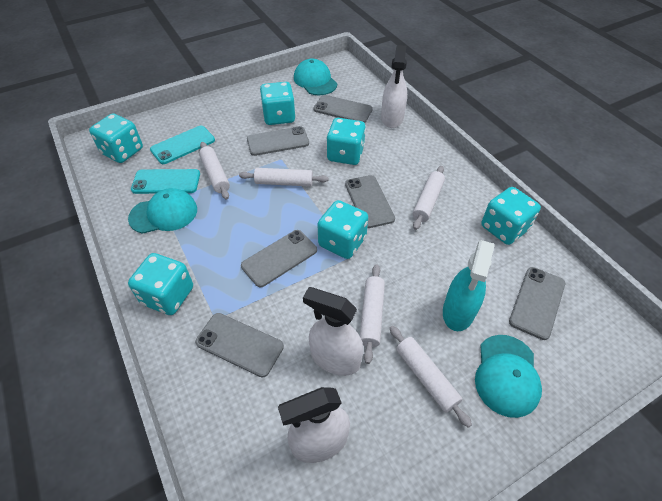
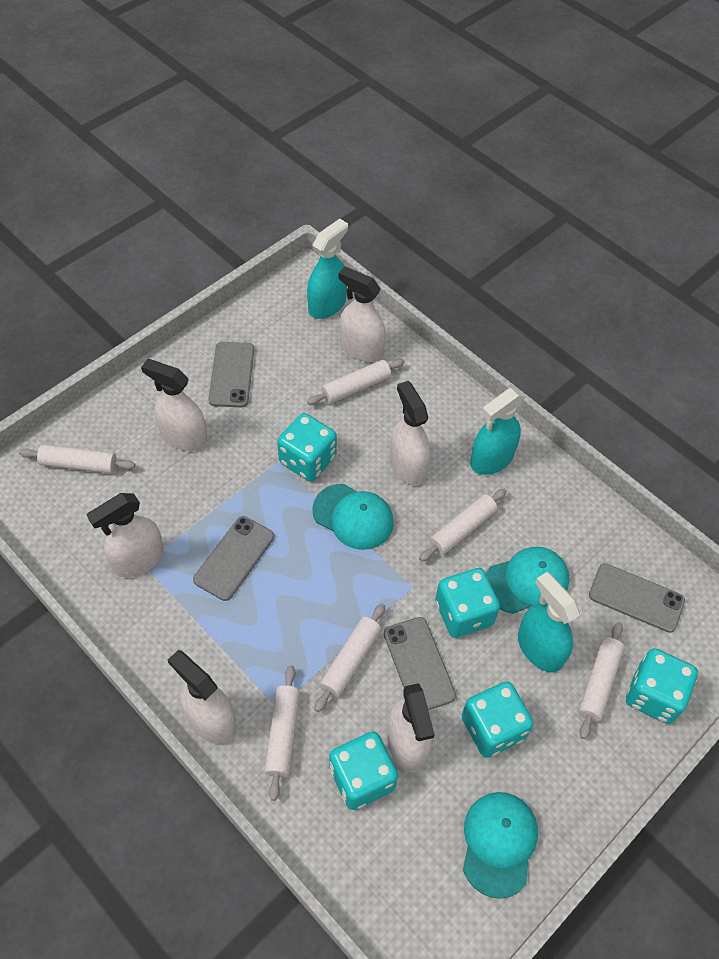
grey phone: 6 -> 4
turquoise dice: 6 -> 5
turquoise phone: 2 -> 0
turquoise spray bottle: 1 -> 3
white rolling pin: 5 -> 6
white spray bottle: 3 -> 6

